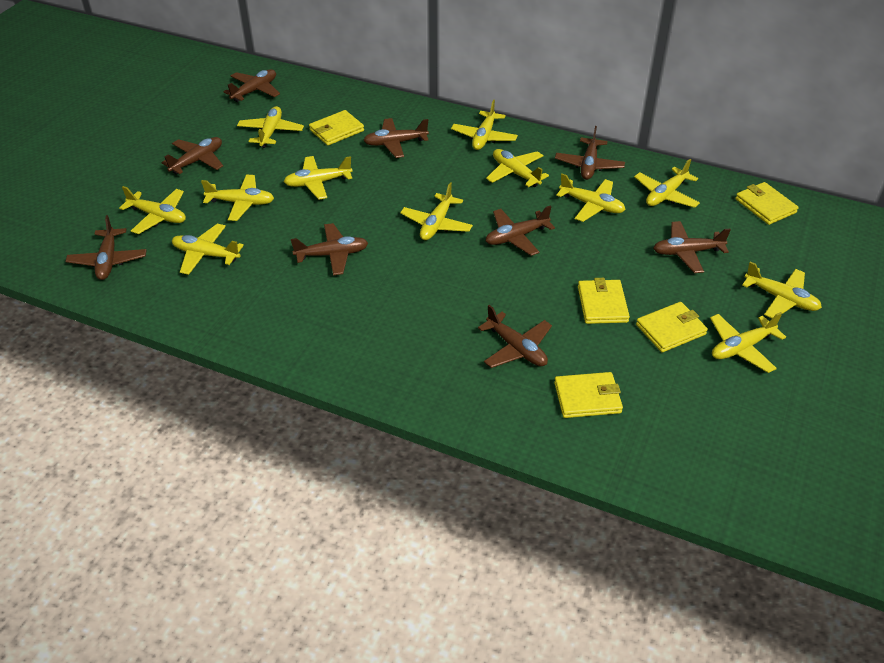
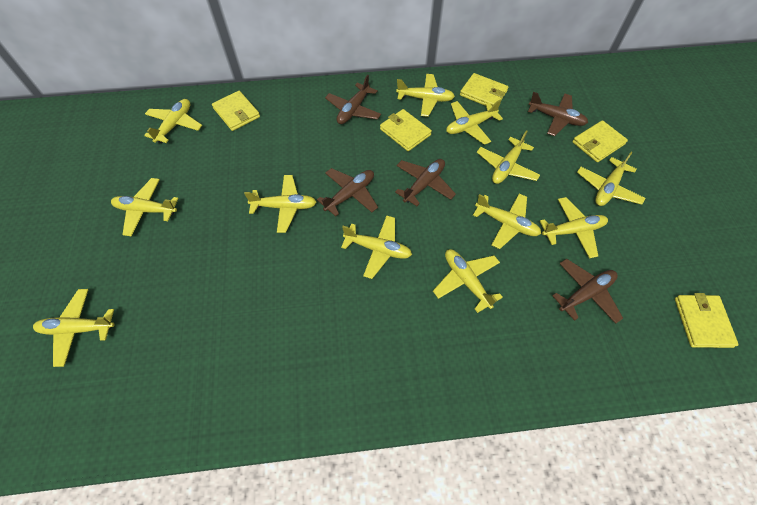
brown plane: 9 -> 5

